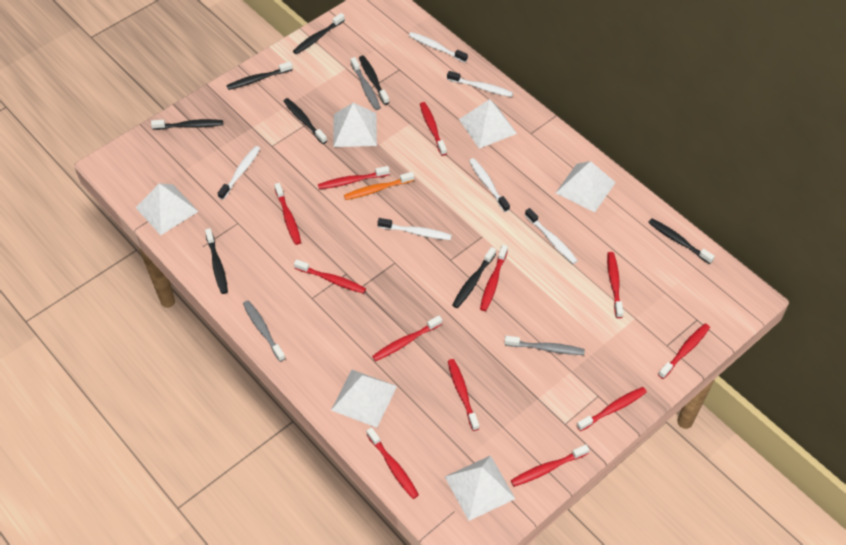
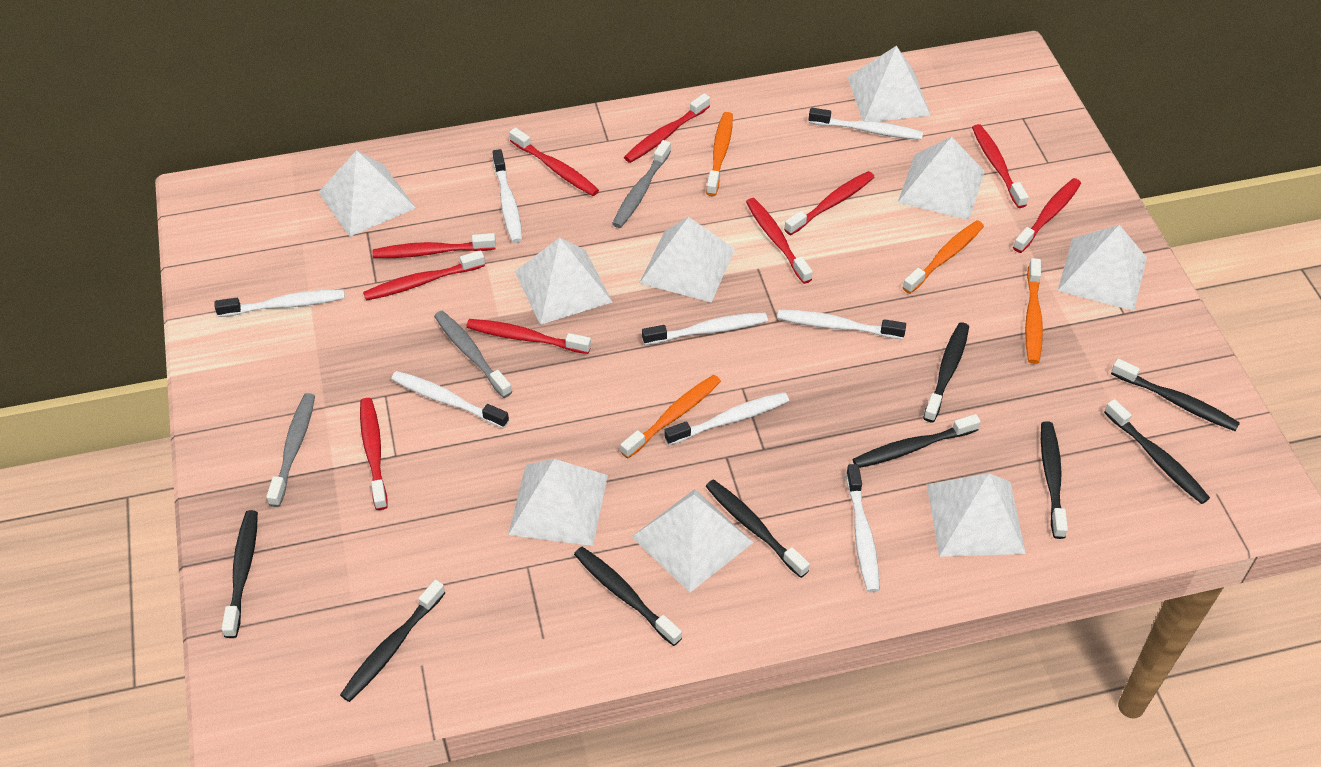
black toothbrush: 8 -> 9
orange toothbrush: 1 -> 4
red toothbrush: 12 -> 10
white pyramid: 6 -> 9
white toothbrush: 6 -> 8

